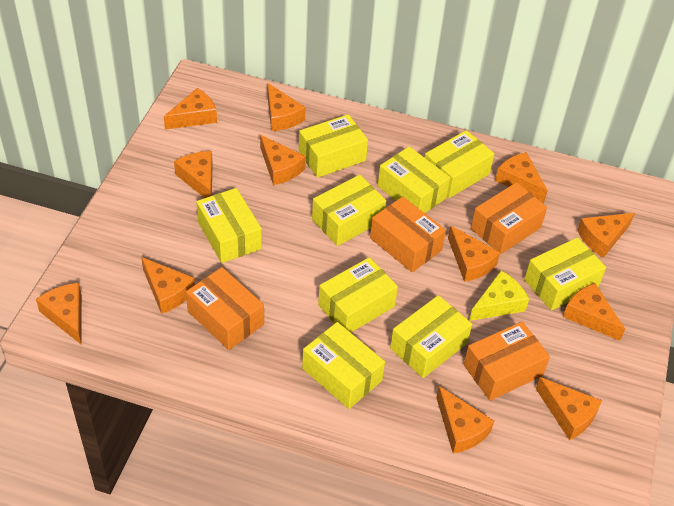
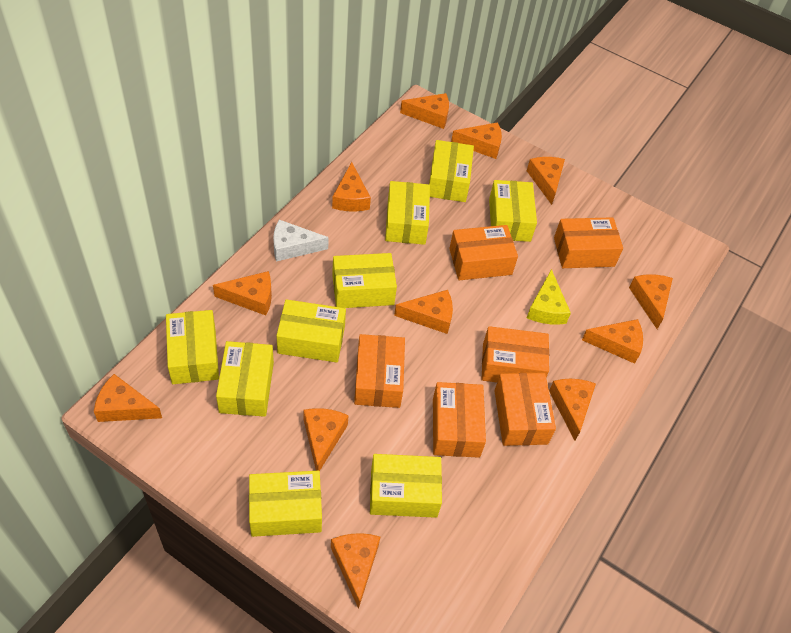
orange box: 4 -> 6
white cheese: 0 -> 1

